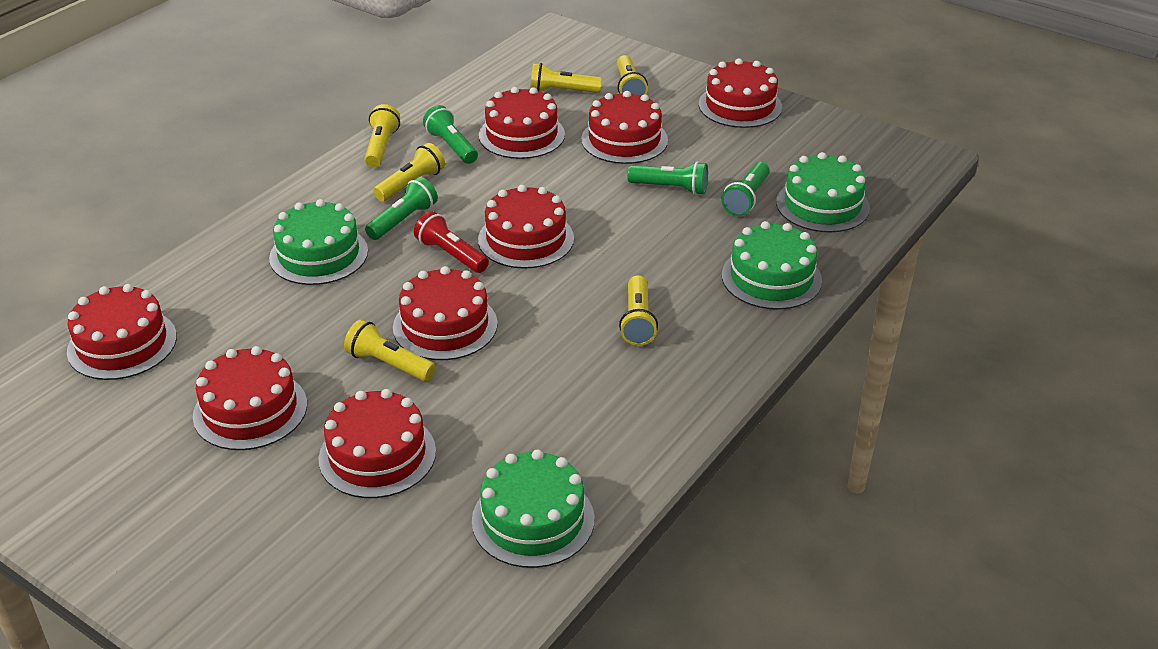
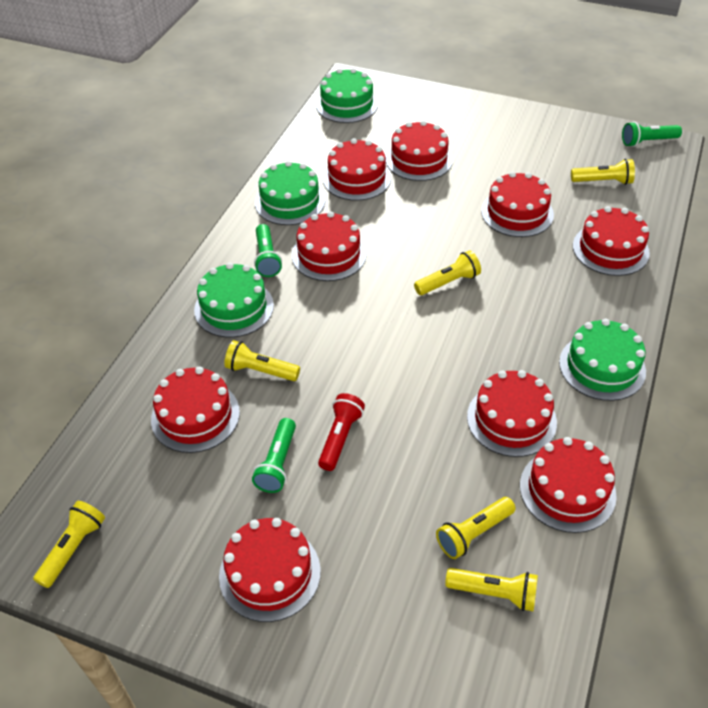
green flashlight: 4 -> 3
red cake: 8 -> 9

